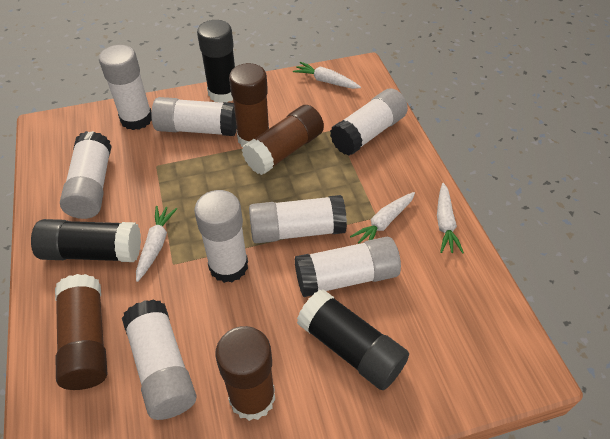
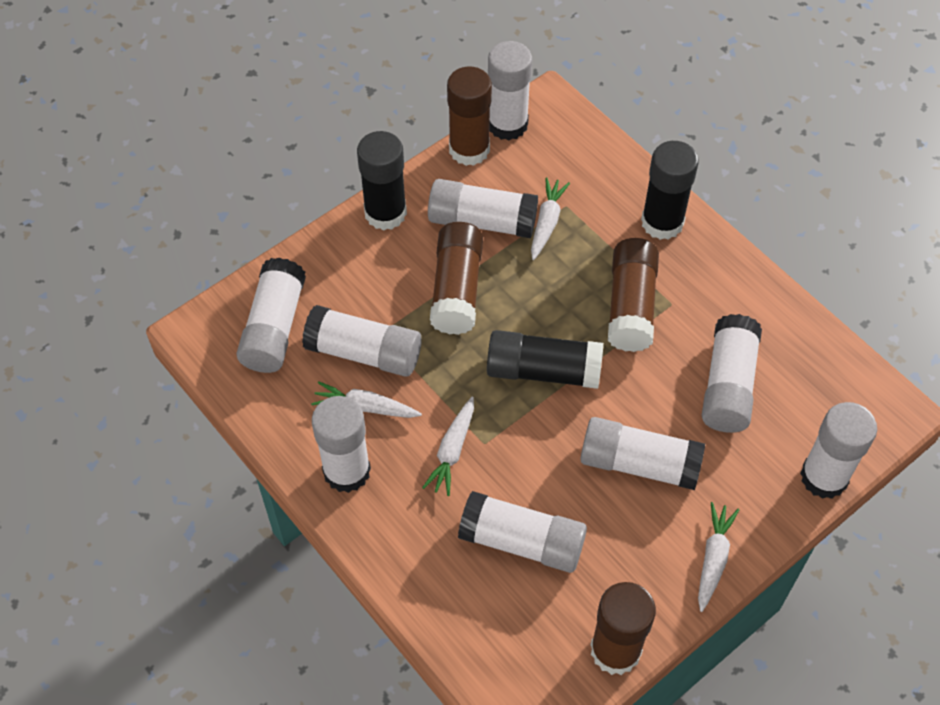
white glue stick: 8 -> 9

